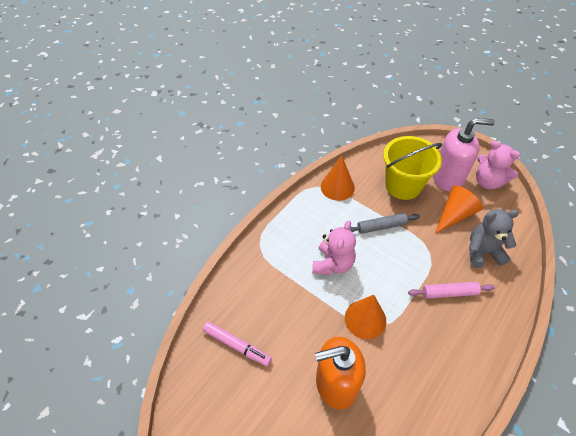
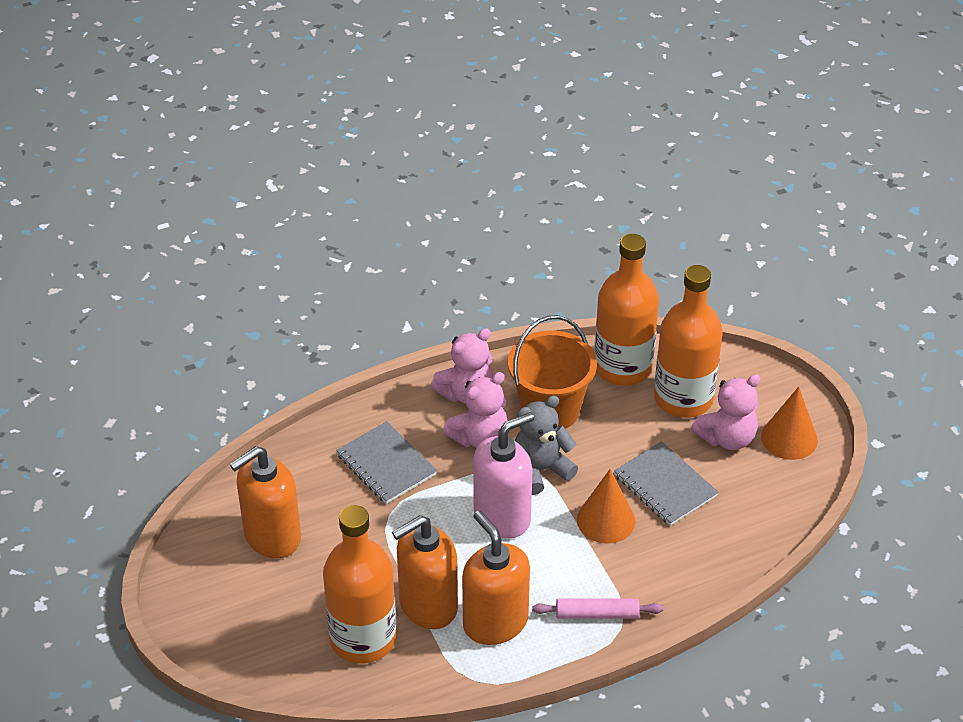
grey notebook: 0 -> 2
grey rolling pin: 1 -> 0
orange bottle: 0 -> 3
orange bucket: 0 -> 1
orange cone: 3 -> 2
orange soap dispenser: 1 -> 3
pink marker: 1 -> 0
pink teddy bear: 2 -> 3
yellow bucket: 1 -> 0

